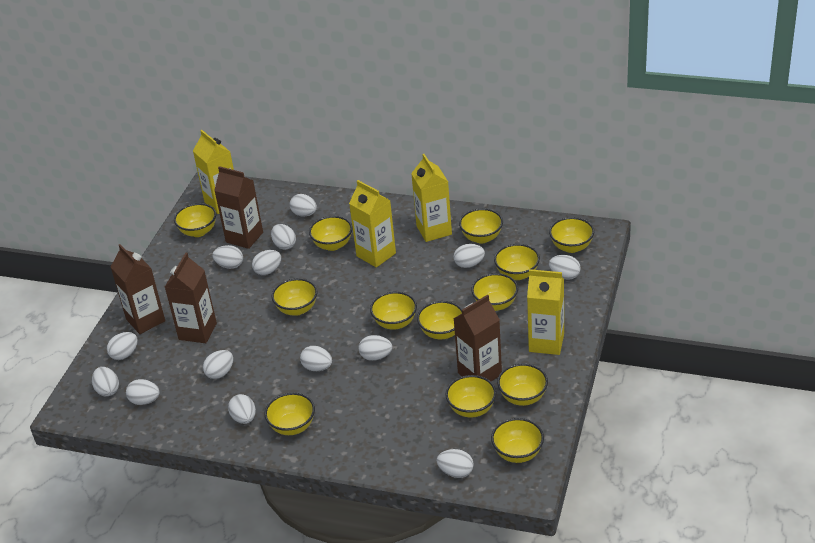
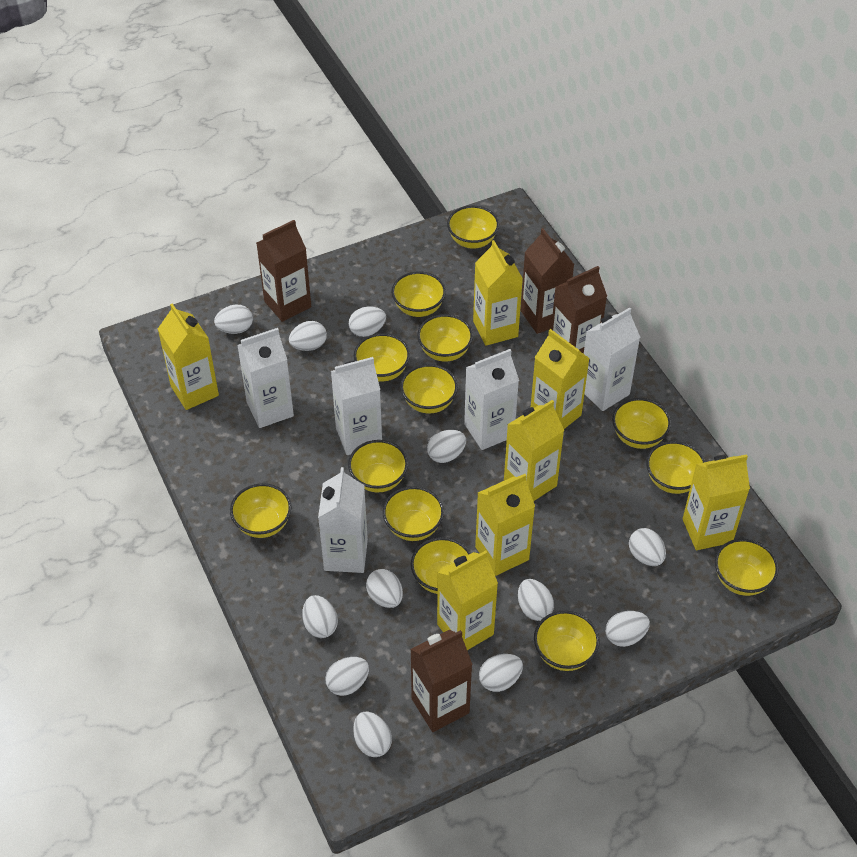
white carton: 0 -> 5
white egg: 14 -> 12
yellow carton: 4 -> 7

